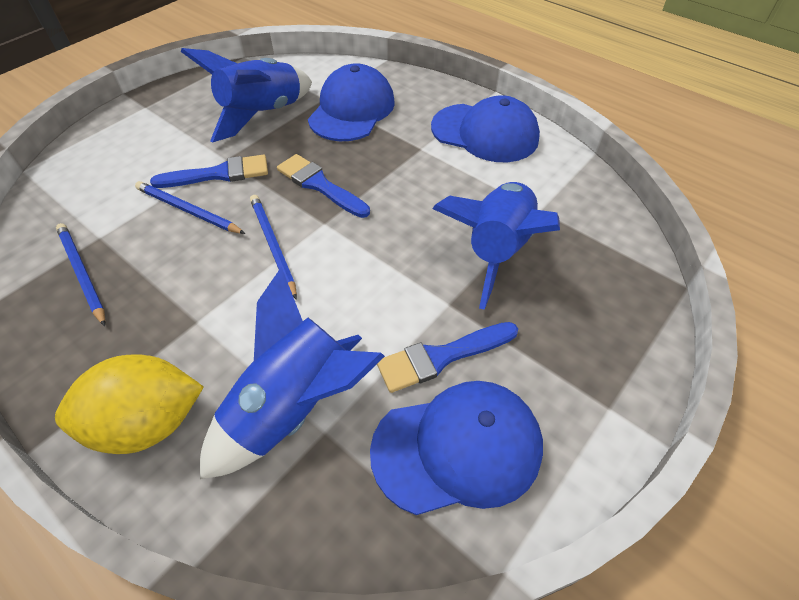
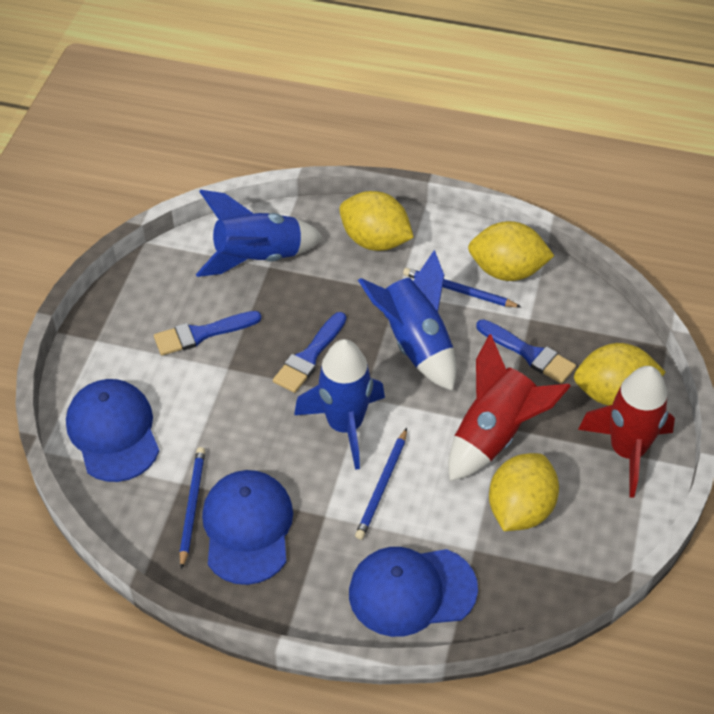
red rocket: 0 -> 2
yellow lemon: 1 -> 4

